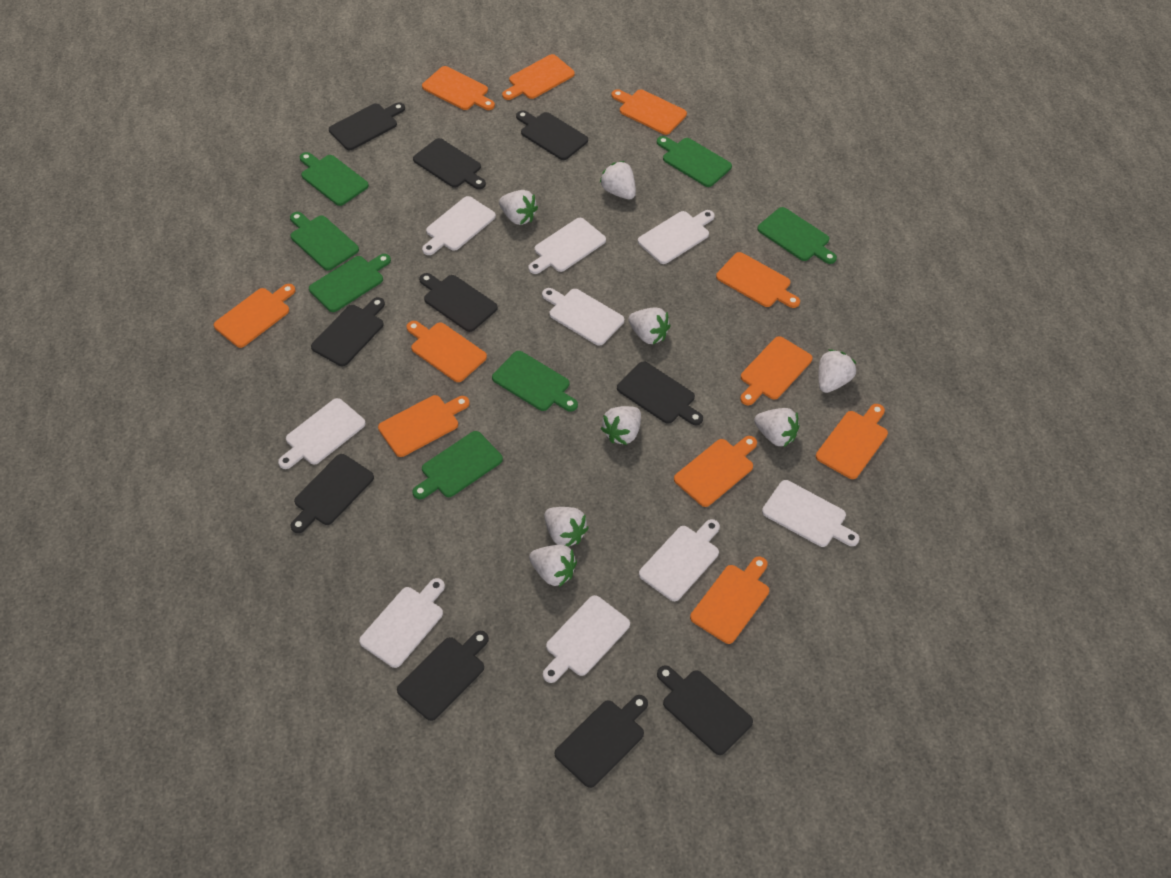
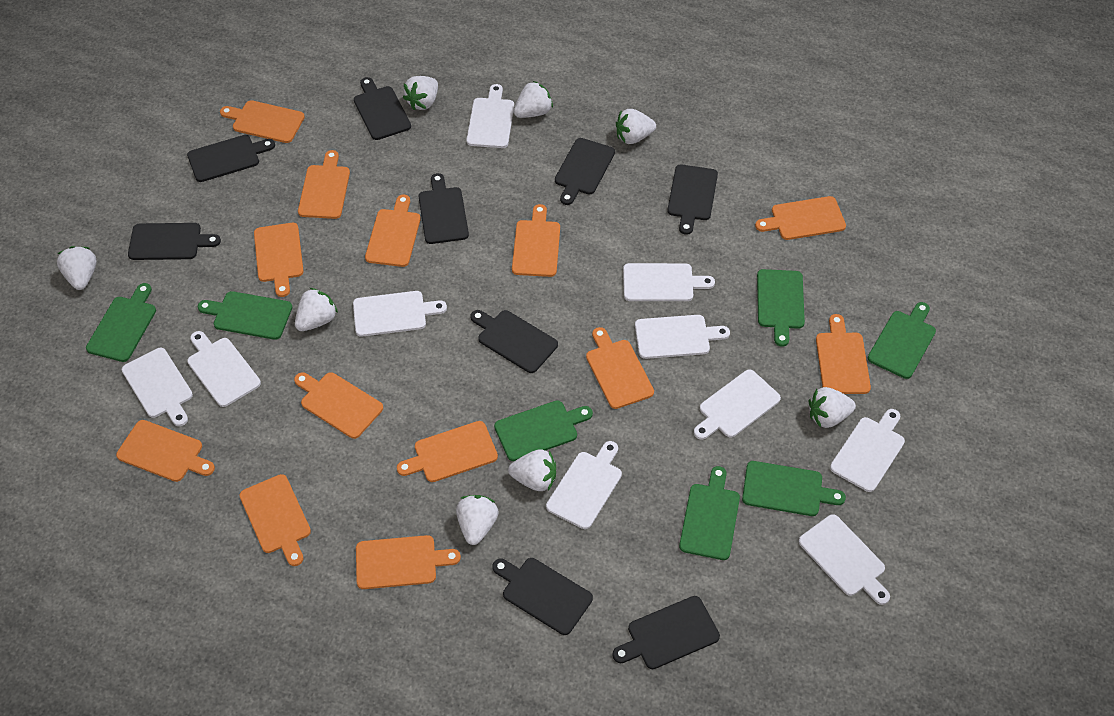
black cutting board: 10 -> 9
orange cutting board: 11 -> 13
white cutting board: 9 -> 10

